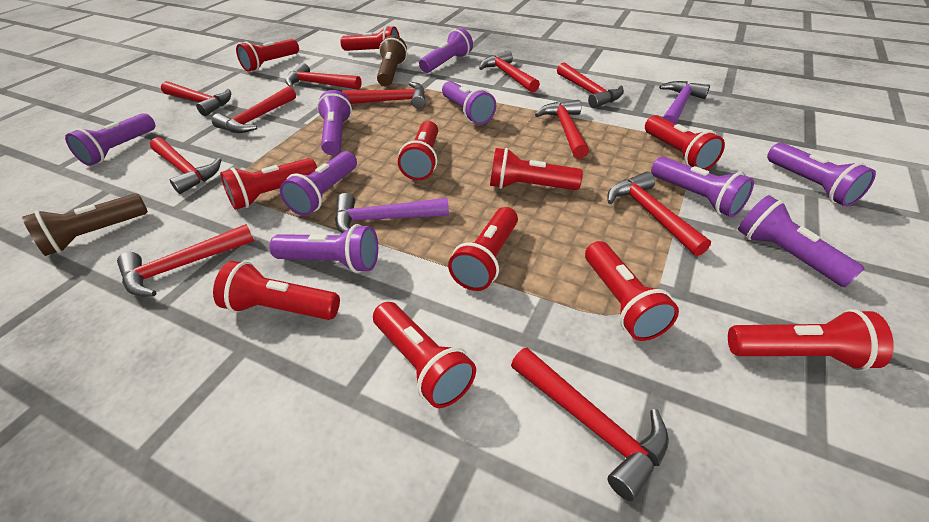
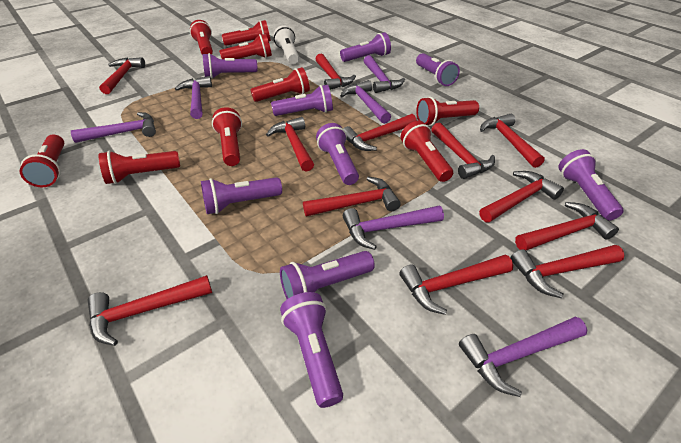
brown flashlight: 2 -> 0
purple hammer: 2 -> 6
red flashlight: 11 -> 9
red hammer: 11 -> 12
white flashlight: 0 -> 1

